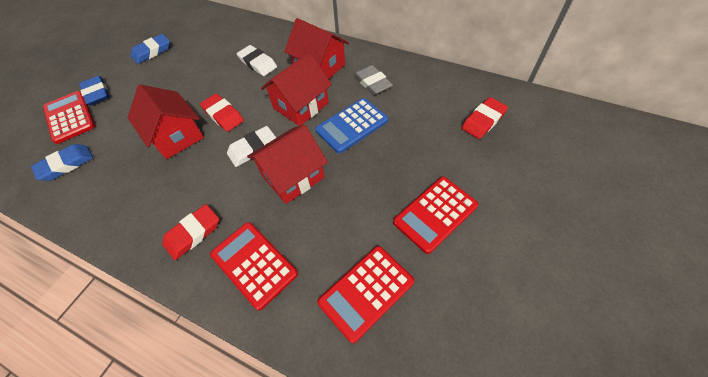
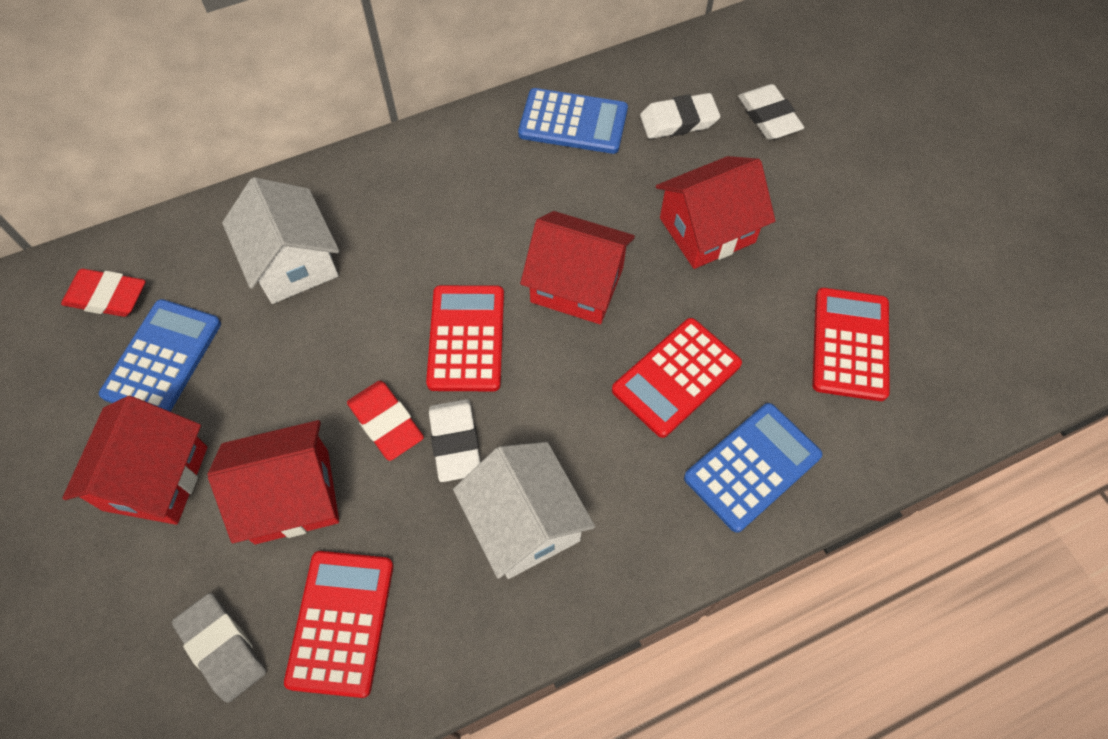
blue calculator: 1 -> 3
blue eraser: 3 -> 0
red eraser: 3 -> 2
white eraser: 2 -> 3
white house: 0 -> 2

